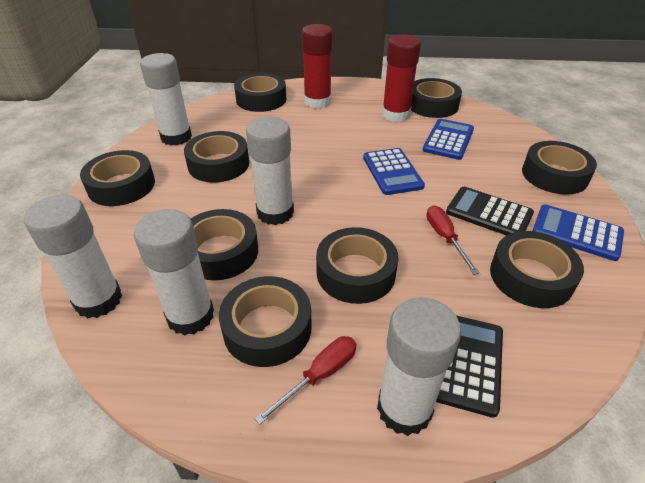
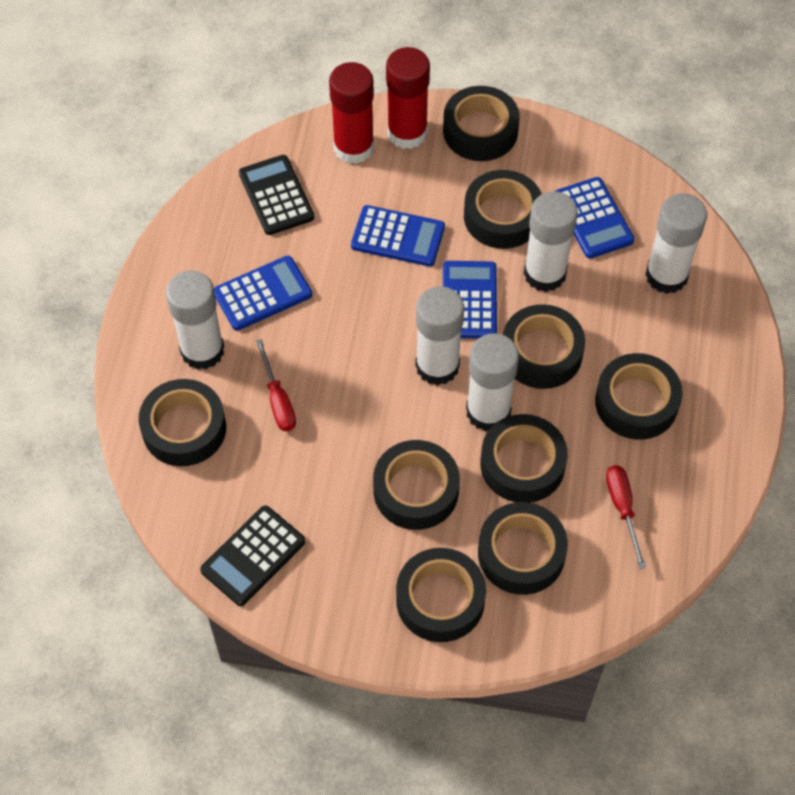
blue calculator: 3 -> 4

